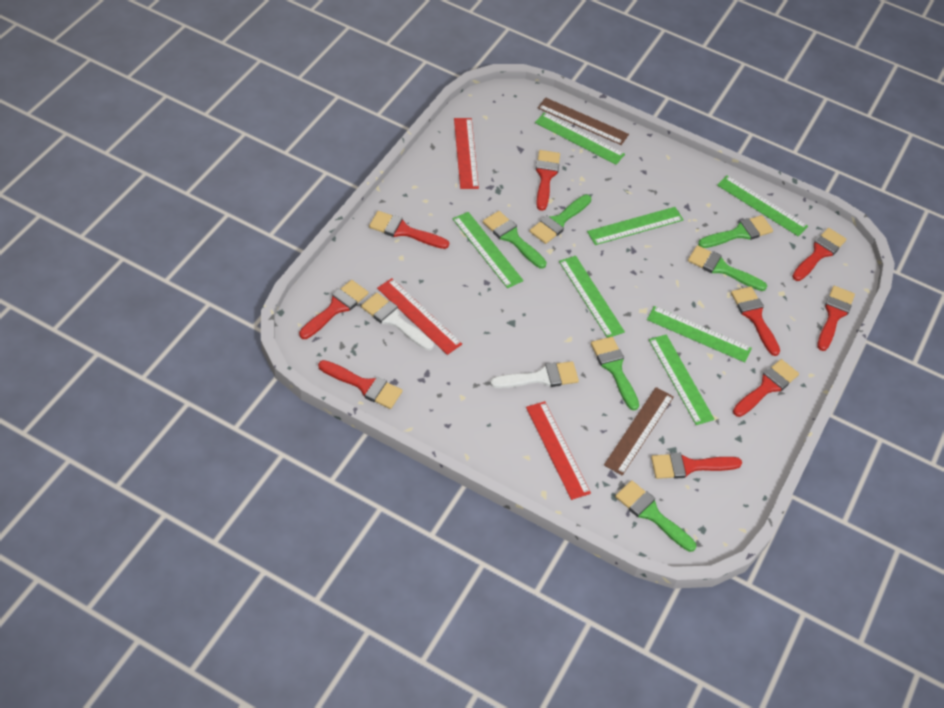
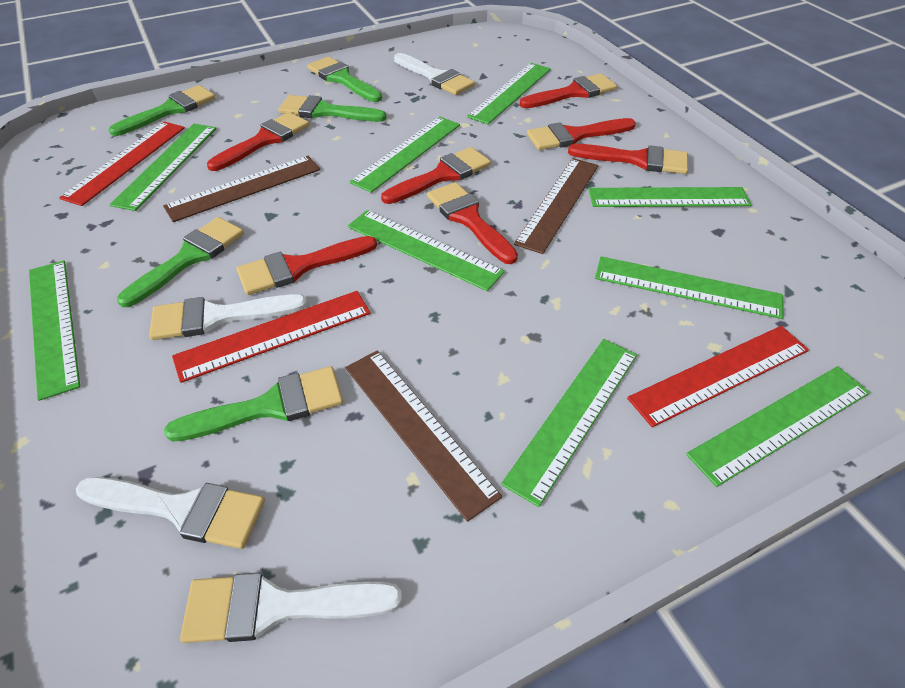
brown ruler: 2 -> 3
green brush: 6 -> 5
green ruler: 7 -> 9
red brush: 9 -> 7
white brush: 2 -> 4

